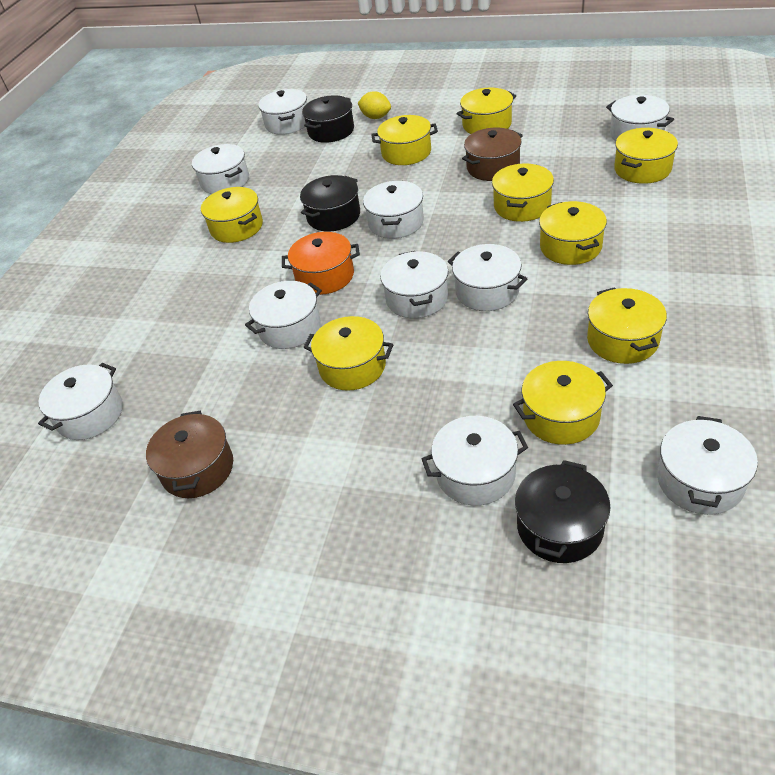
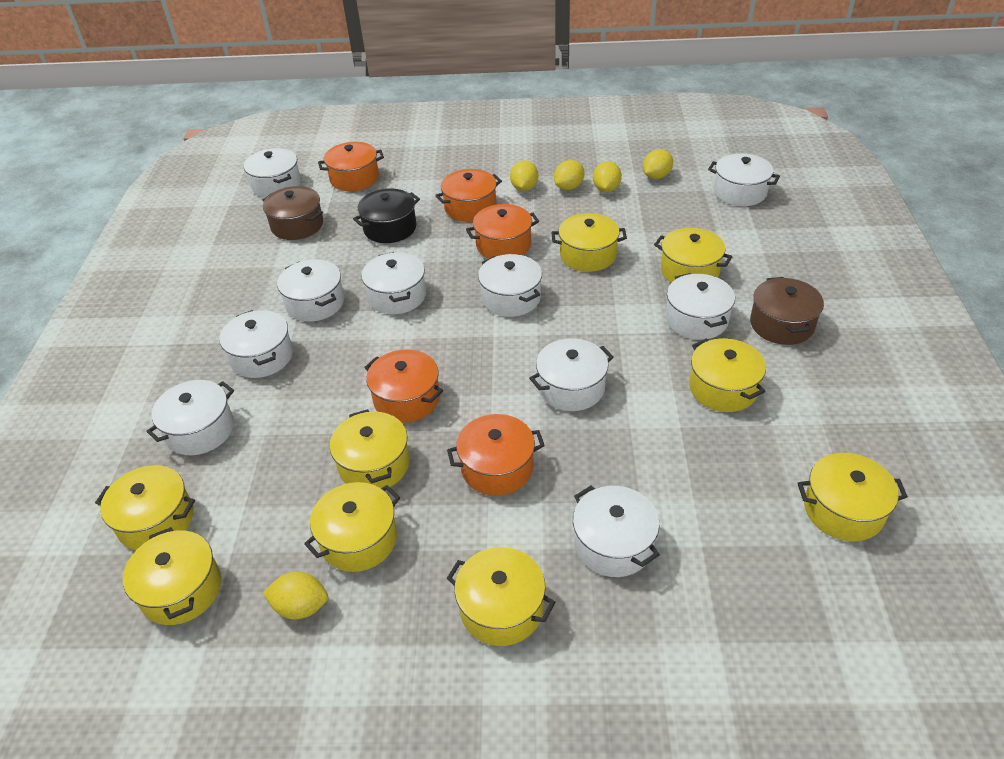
black pot: 3 -> 1
orange pot: 1 -> 5
yellow lemon: 1 -> 5

